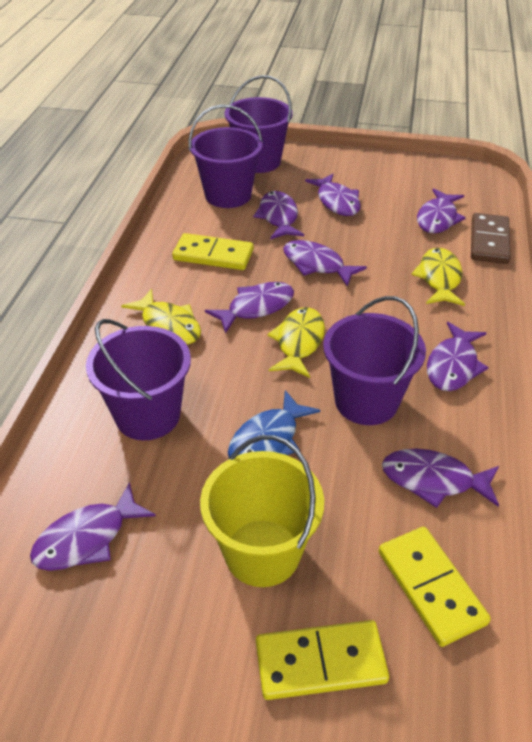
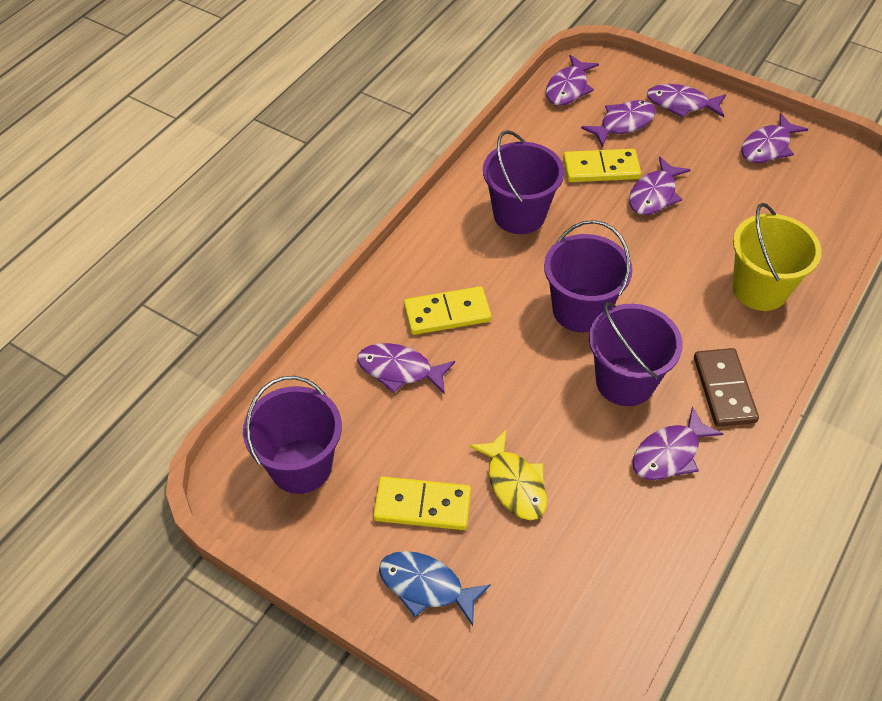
purple fish: 8 -> 7
yellow fish: 3 -> 1

